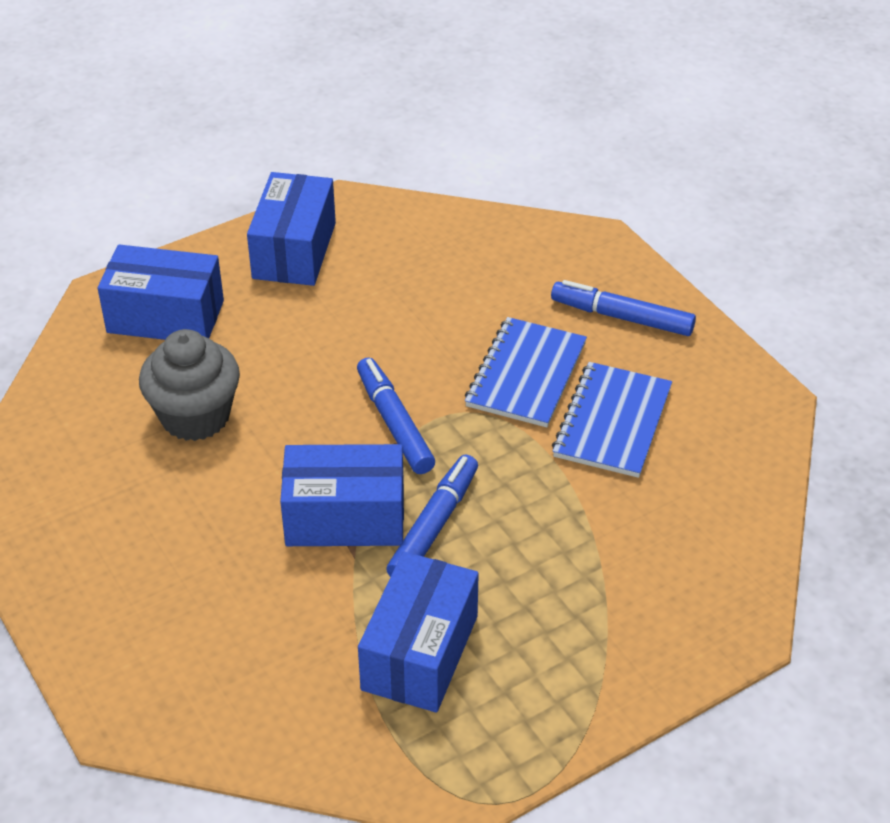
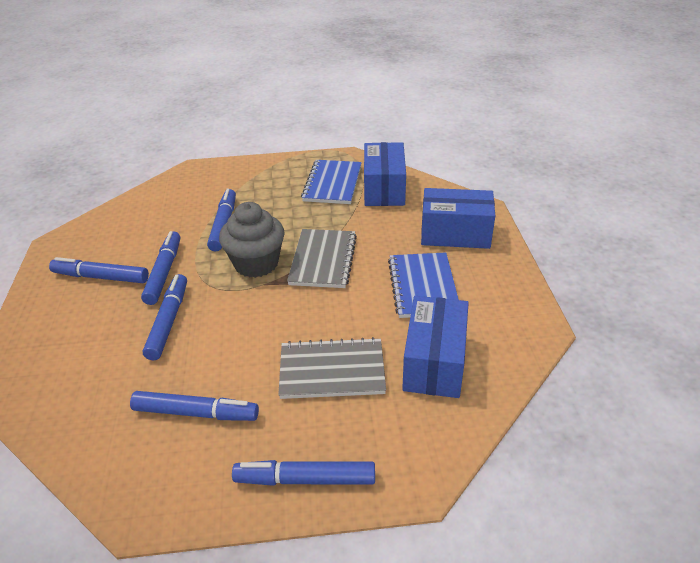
blue box: 4 -> 3
blue marker: 3 -> 6
grey notebook: 0 -> 2

